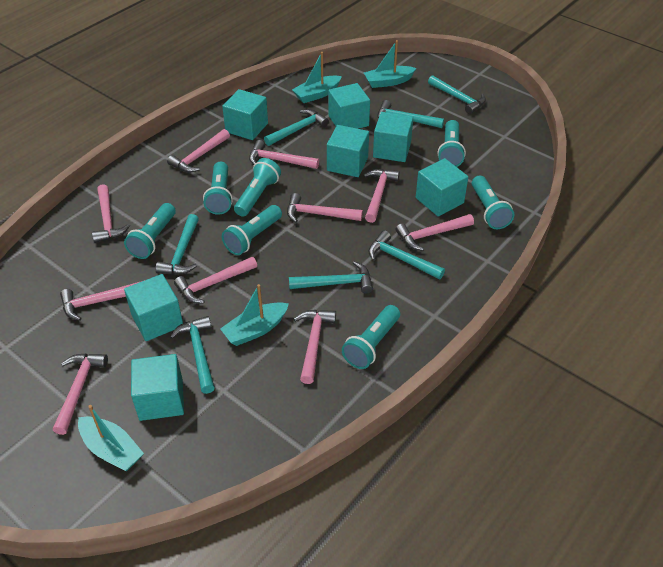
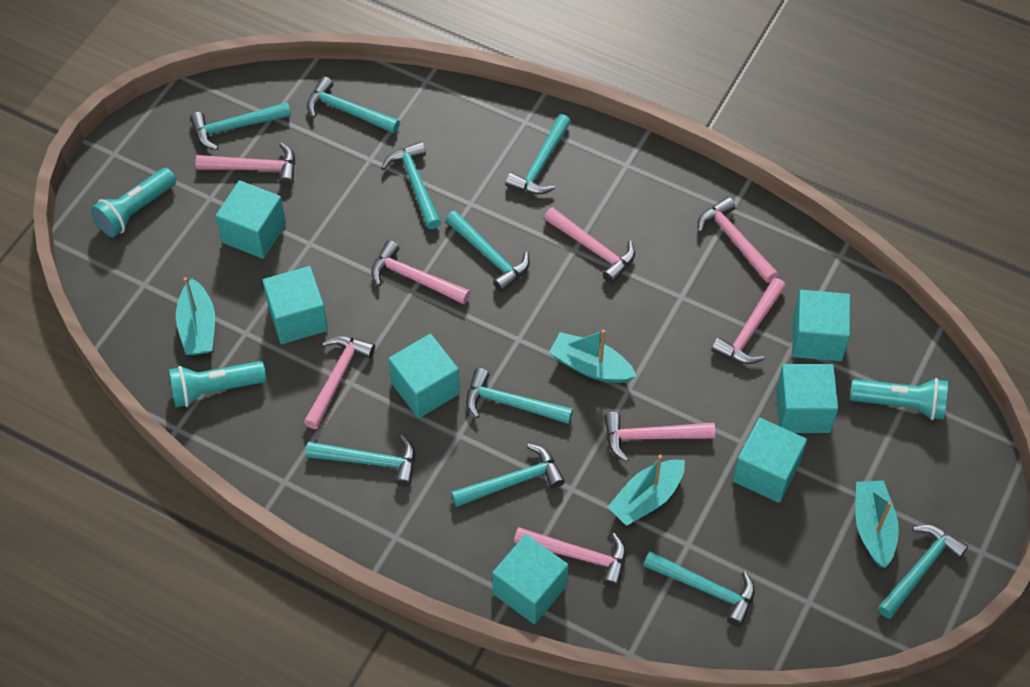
pink hammer: 10 -> 8
turquoise flashlight: 7 -> 3
turquoise hammer: 7 -> 10

